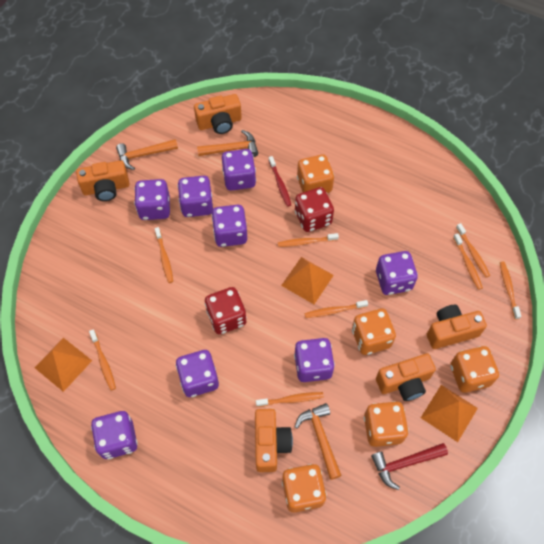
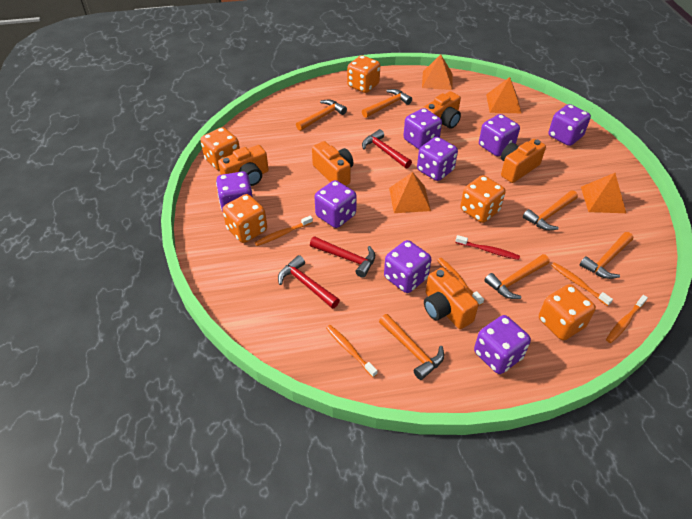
orange hammer: 3 -> 6
orange pyramid: 3 -> 4
orange toothbrush: 8 -> 5
red dice: 2 -> 0
red hammer: 1 -> 3

